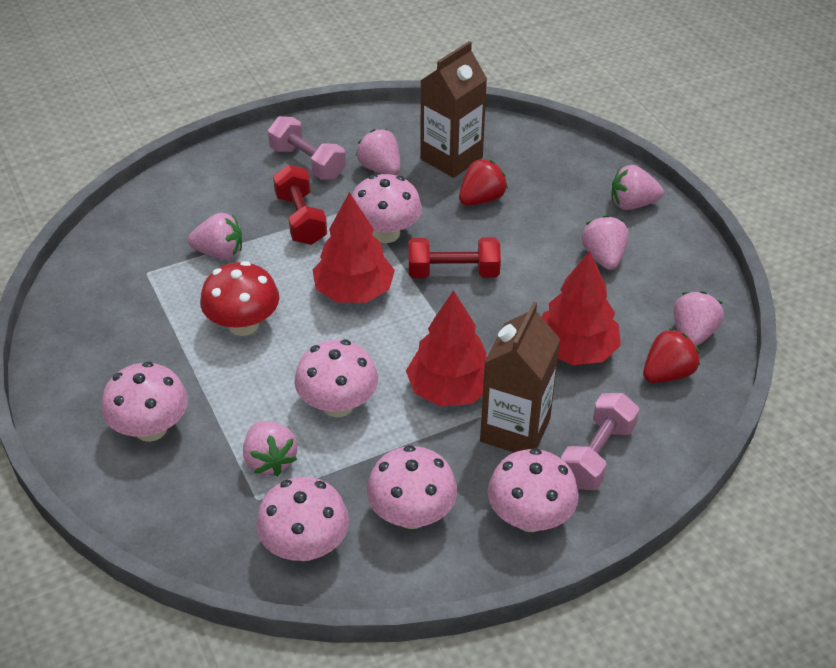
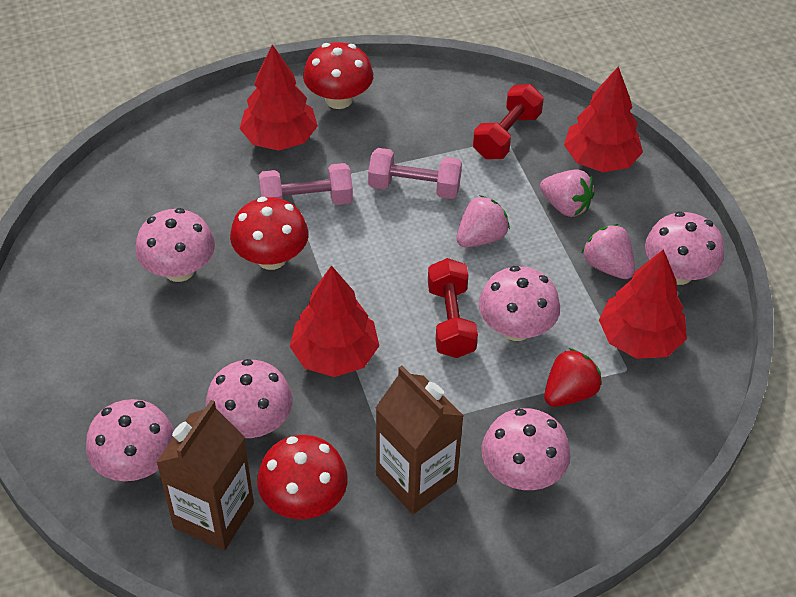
pink strawberry: 6 -> 3
red mushroom: 1 -> 3
red strawberry: 2 -> 1
red tree: 3 -> 4

